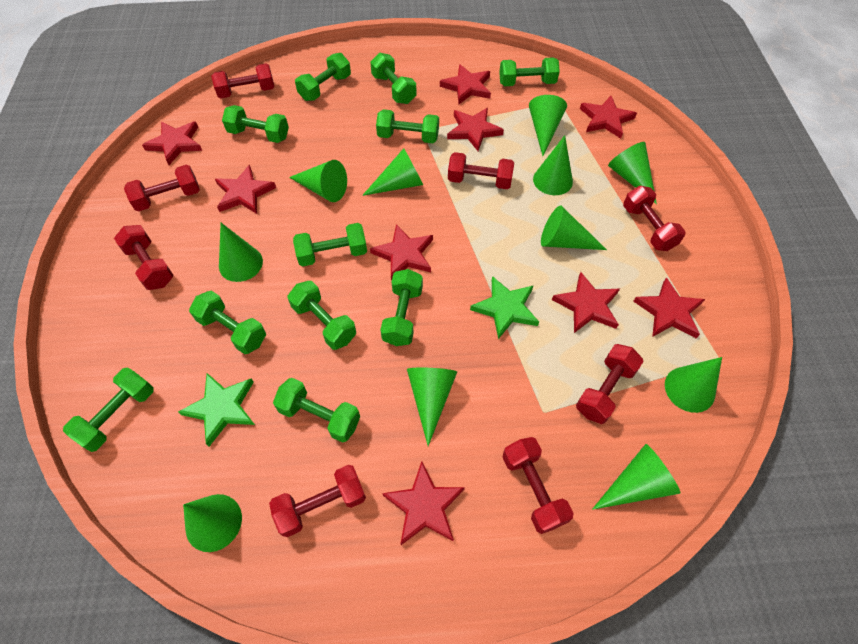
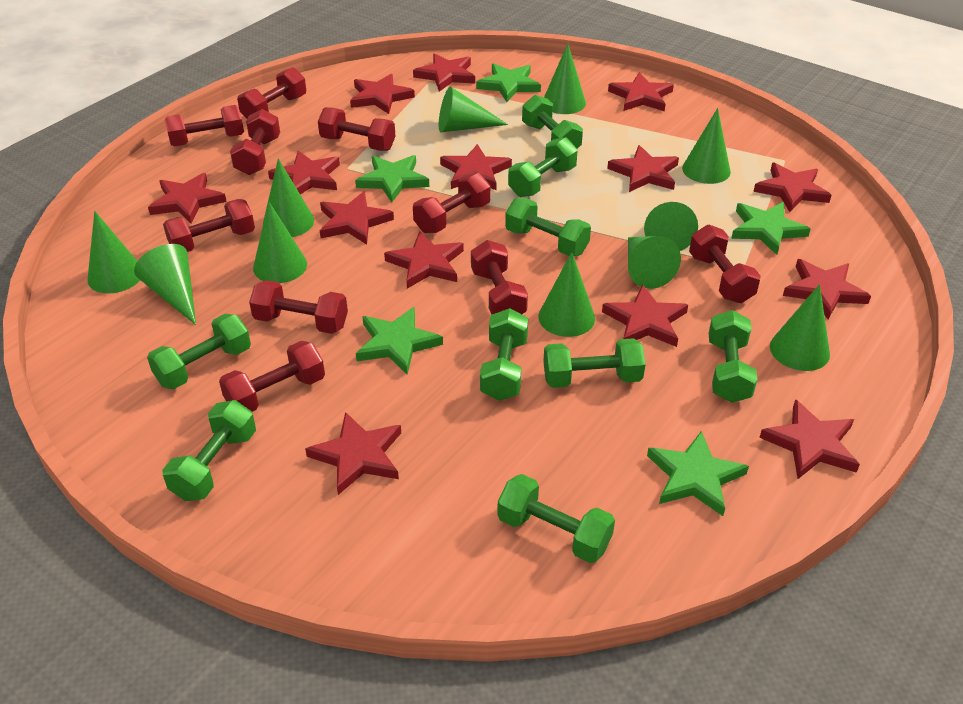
green dumbbell: 11 -> 9
green star: 2 -> 5
red dumbbell: 8 -> 10
red star: 9 -> 14

